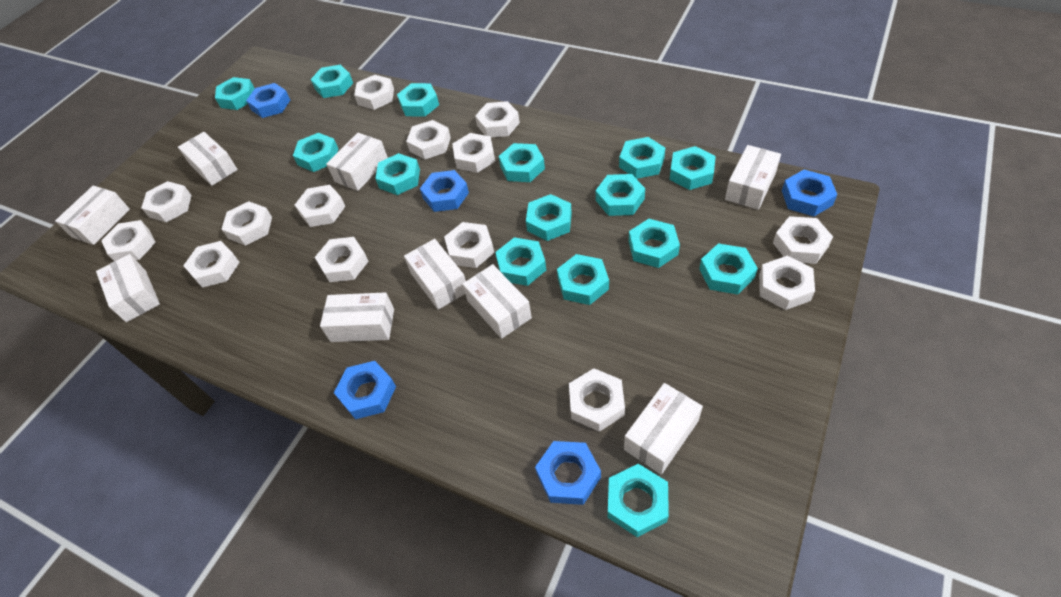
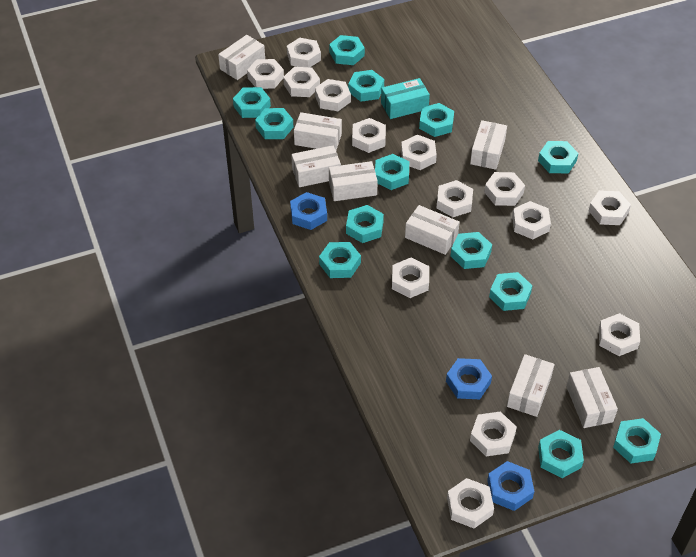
blue nut: 5 -> 3
turquoise box: 0 -> 1
turquoise nut: 15 -> 13
white box: 9 -> 8

